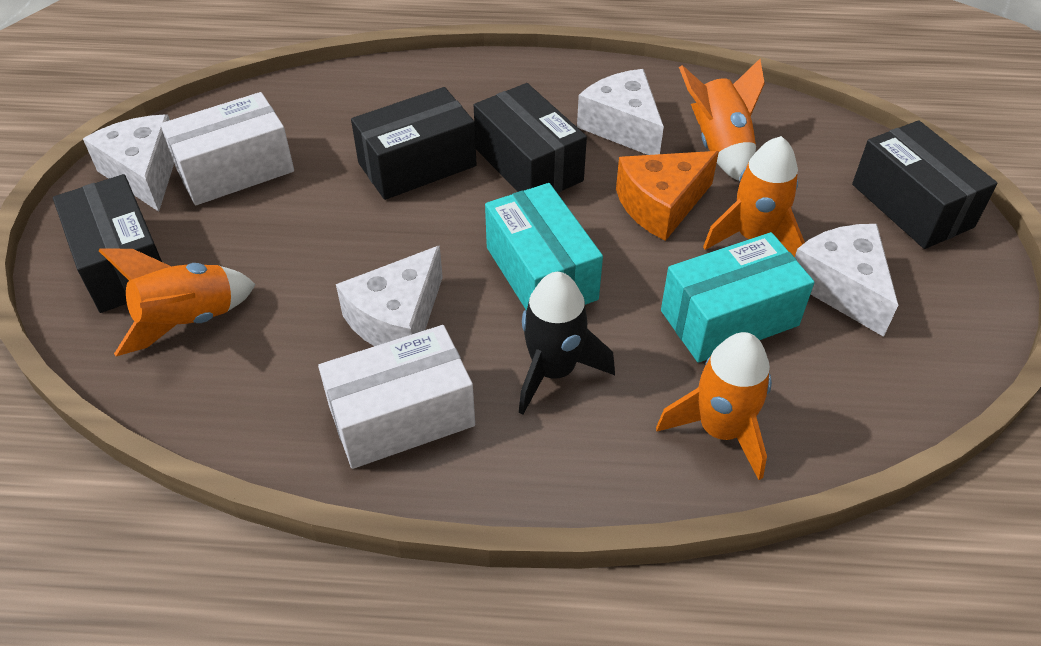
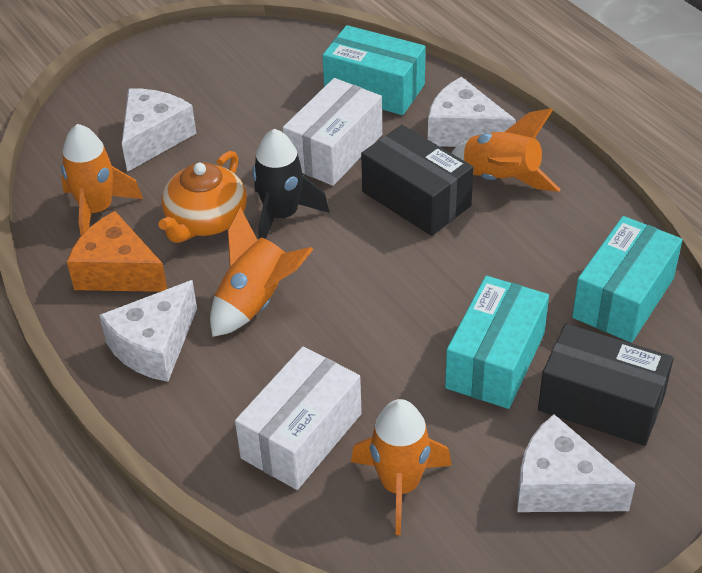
black box: 4 -> 2
orange teapot: 0 -> 1
turquoise box: 2 -> 3

